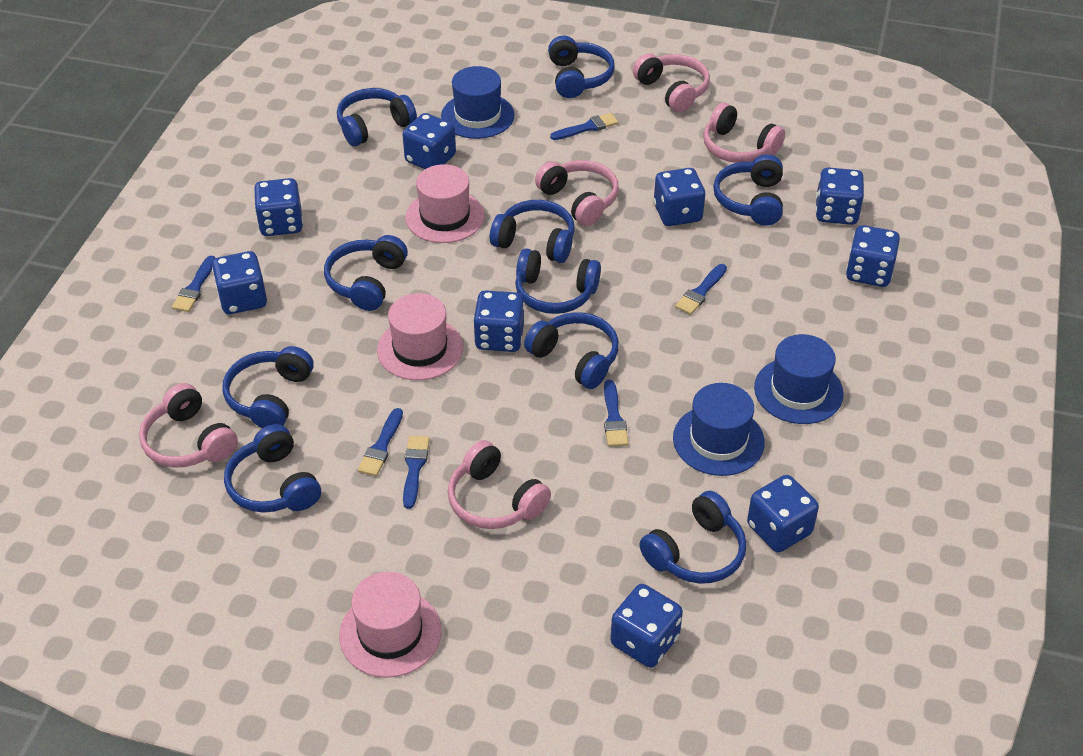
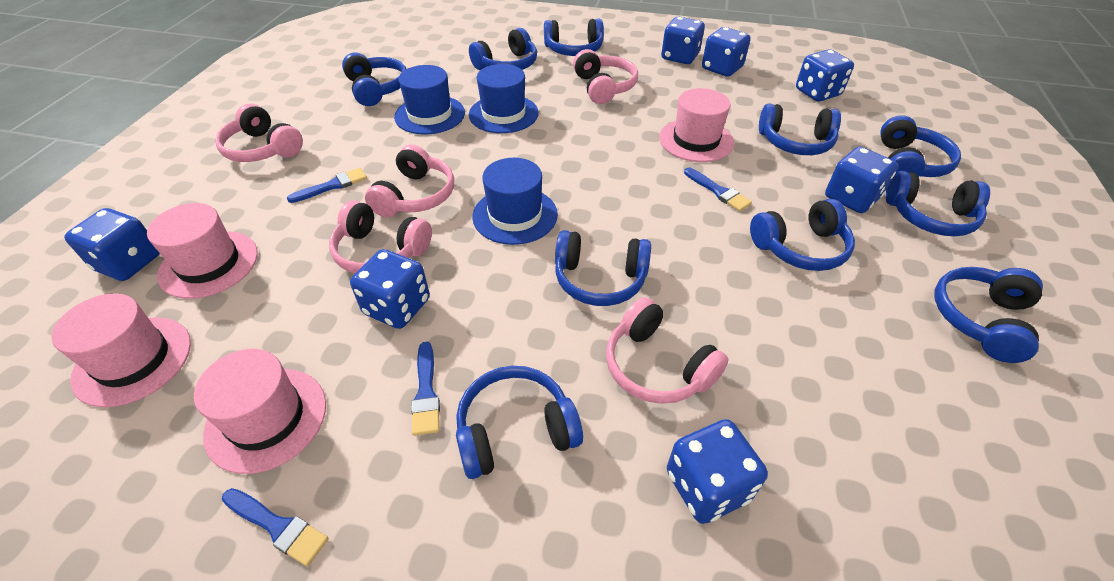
blue brush: 6 -> 4
blue dice: 9 -> 7
pink hat: 3 -> 4

